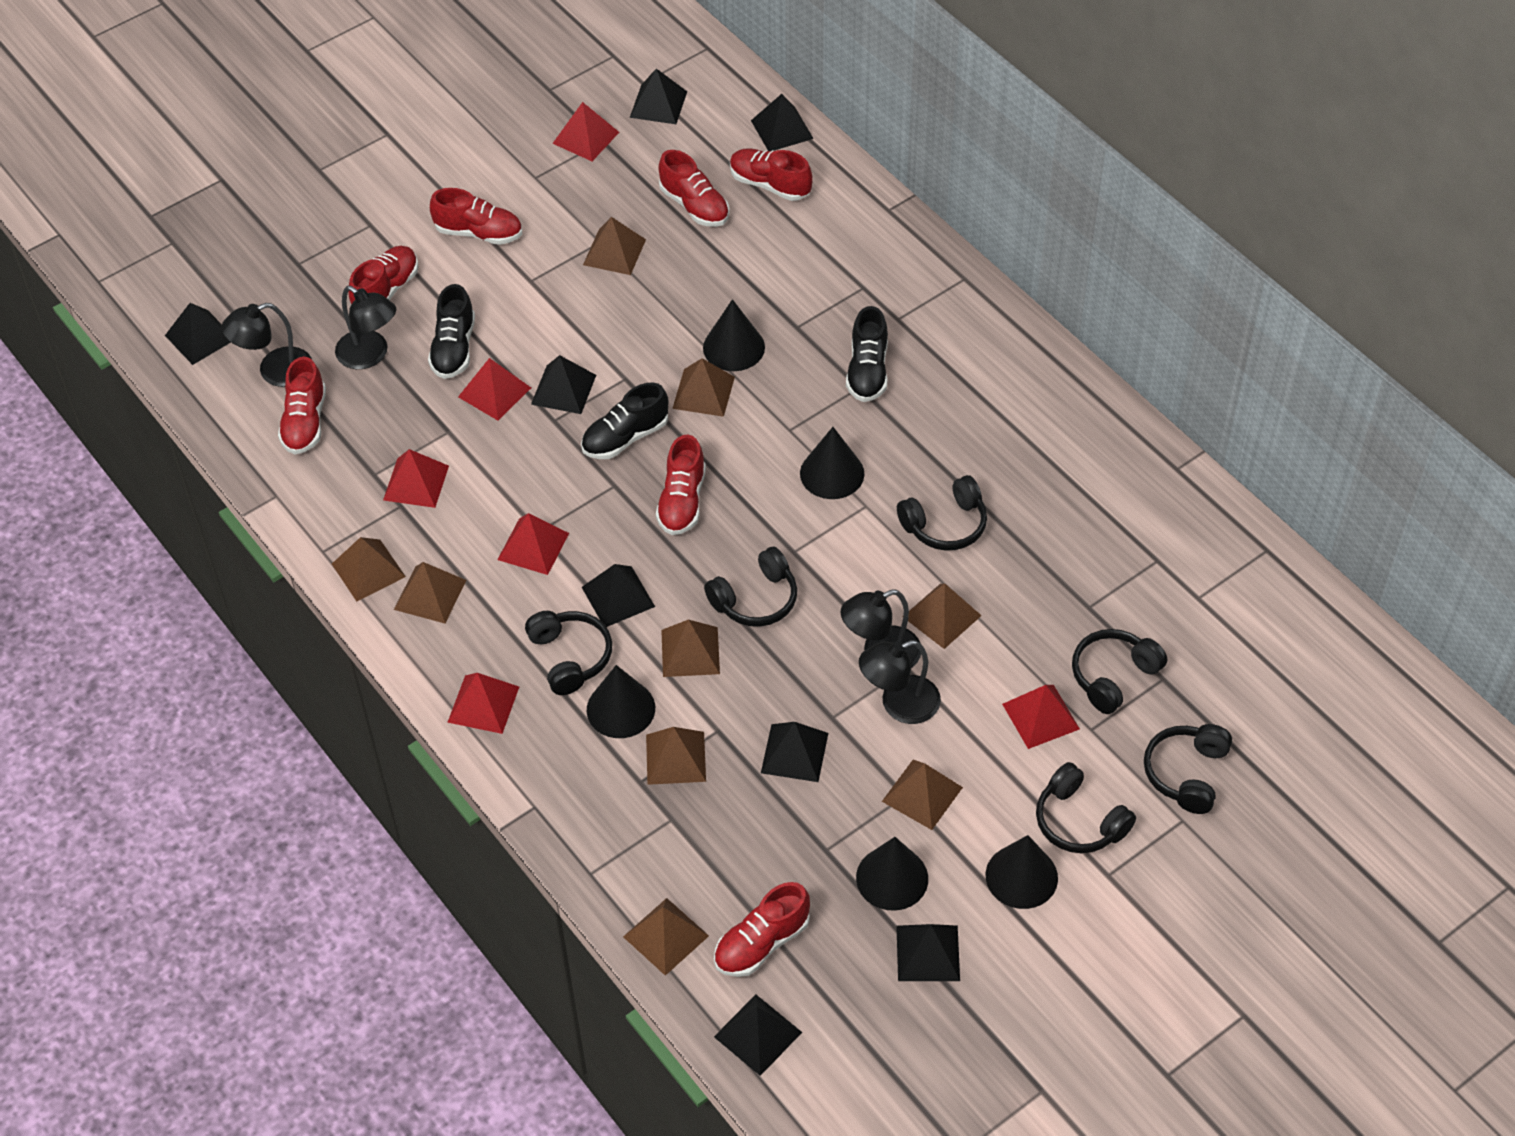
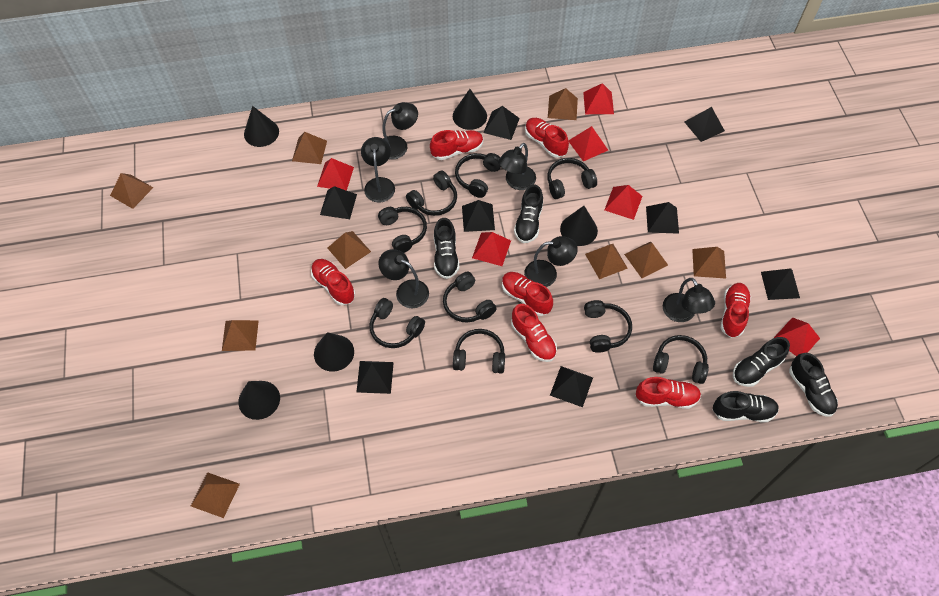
black headphones: 6 -> 9
black lamp: 4 -> 6
black shoe: 3 -> 5

